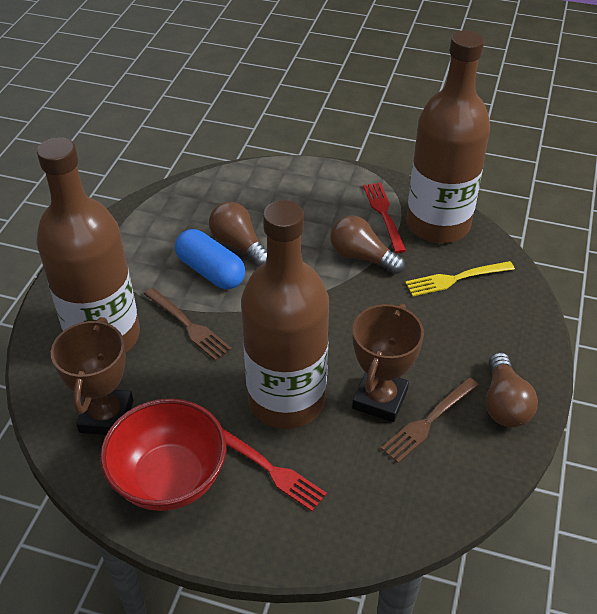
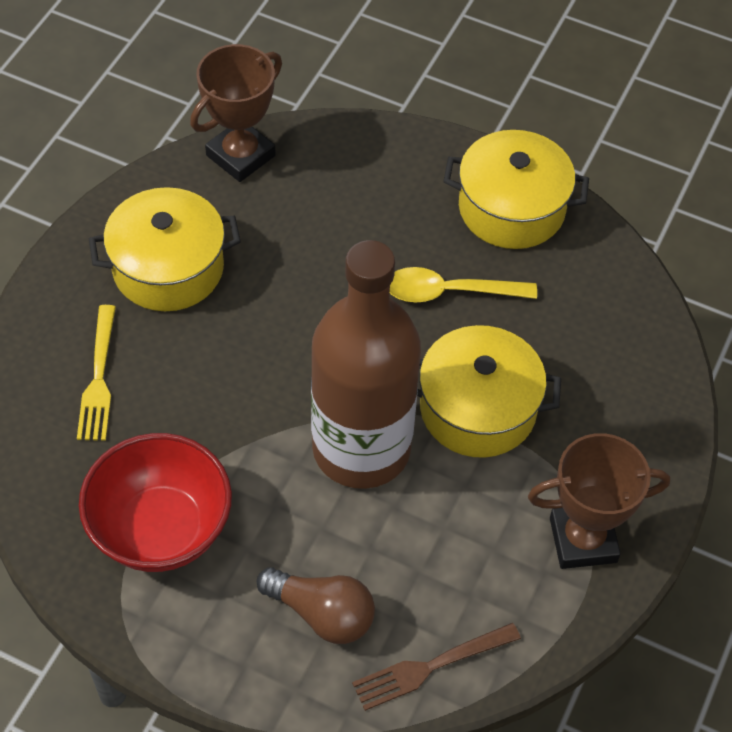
blue capsule: 1 -> 0
brown bottle: 3 -> 1
brown fork: 2 -> 1
brown light bulb: 3 -> 1
red fork: 2 -> 0
yellow pot: 0 -> 3
yellow spoon: 0 -> 1

